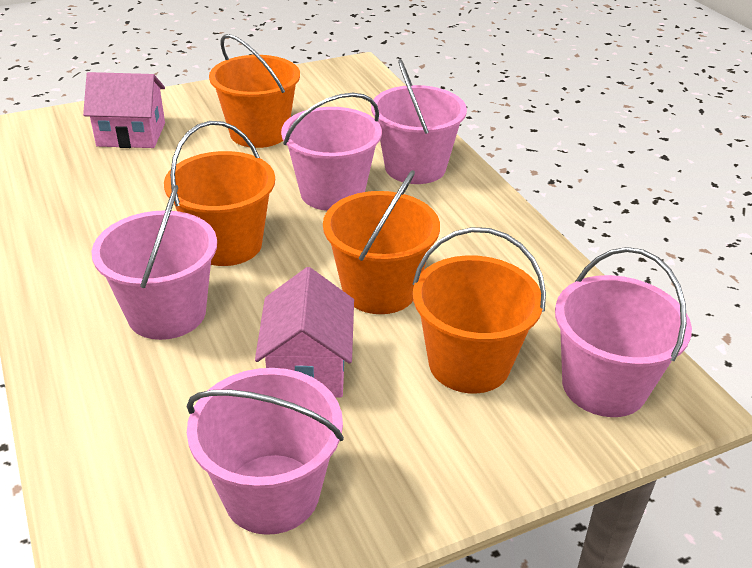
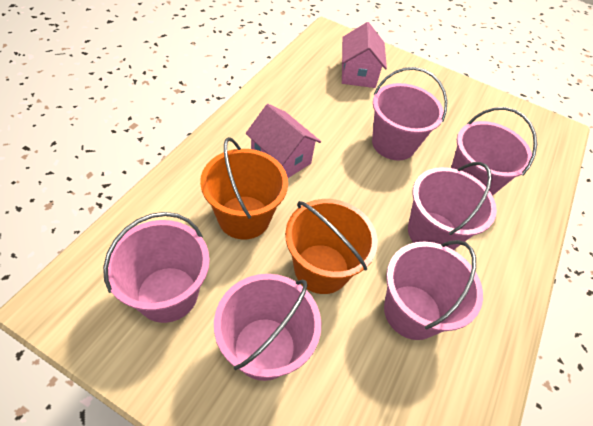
orange bucket: 4 -> 2
pink bucket: 5 -> 6

